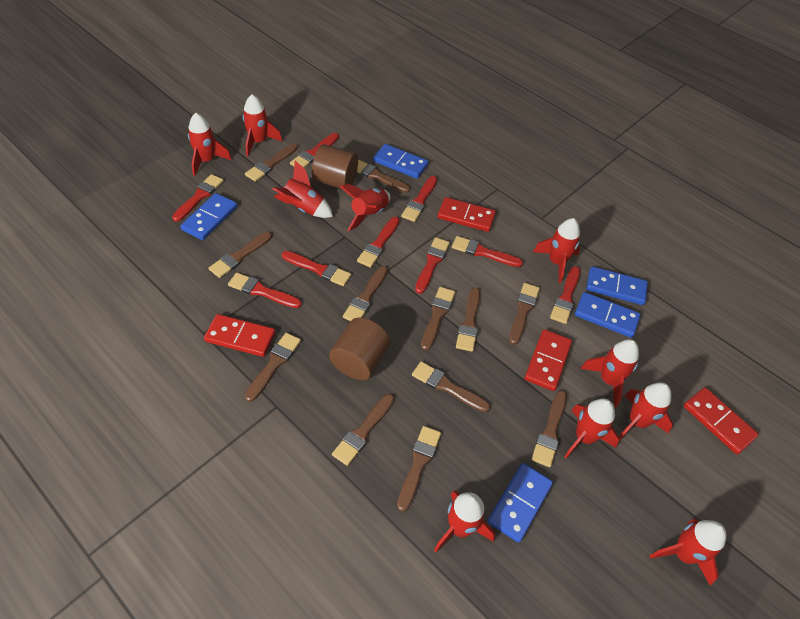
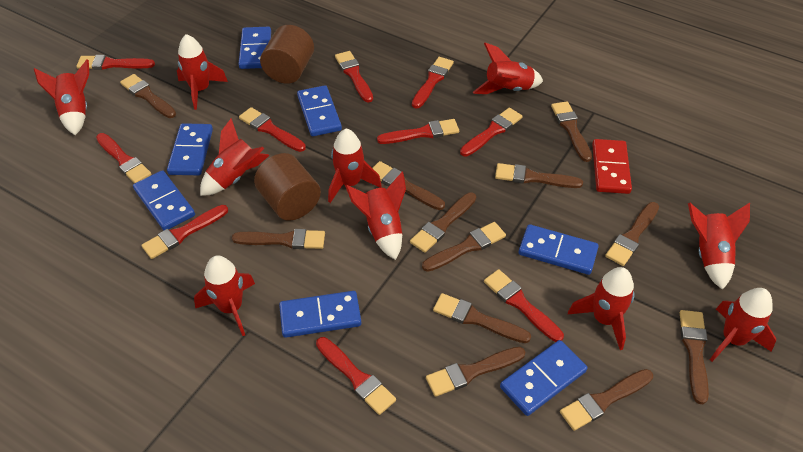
blue domino: 5 -> 7
red brush: 9 -> 10
red domino: 4 -> 1

